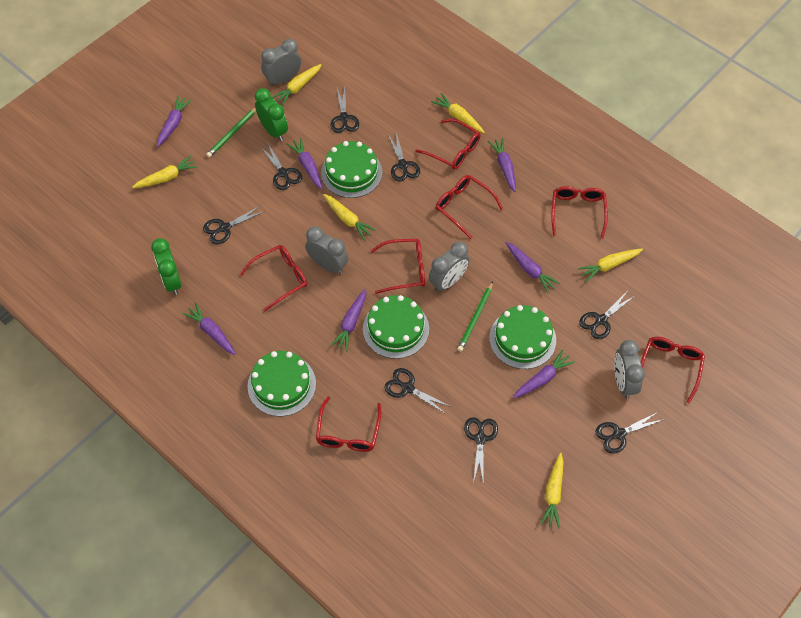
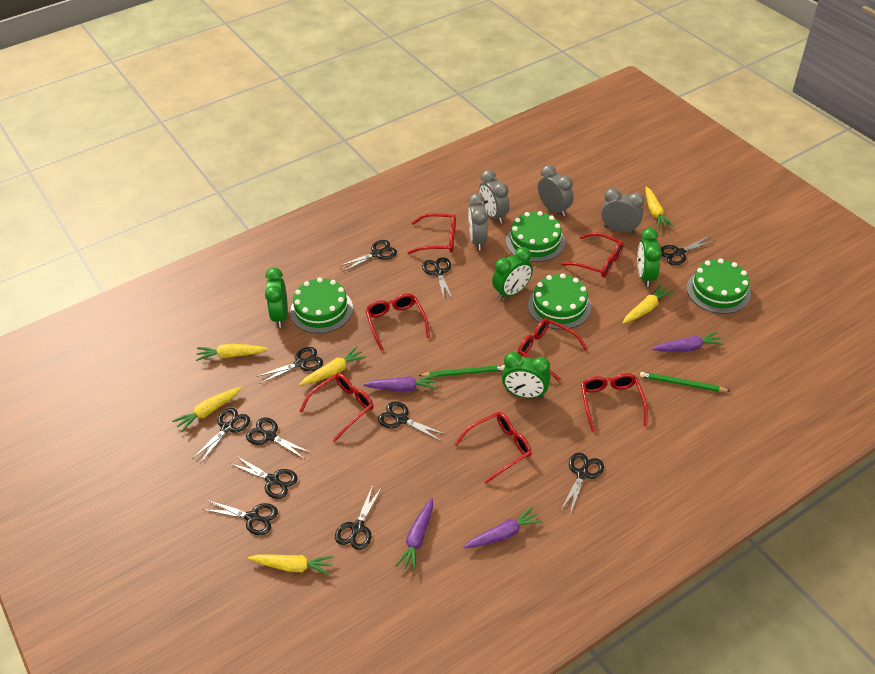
black scissors: 8 -> 11
green clock: 2 -> 4
purple carrot: 7 -> 4

